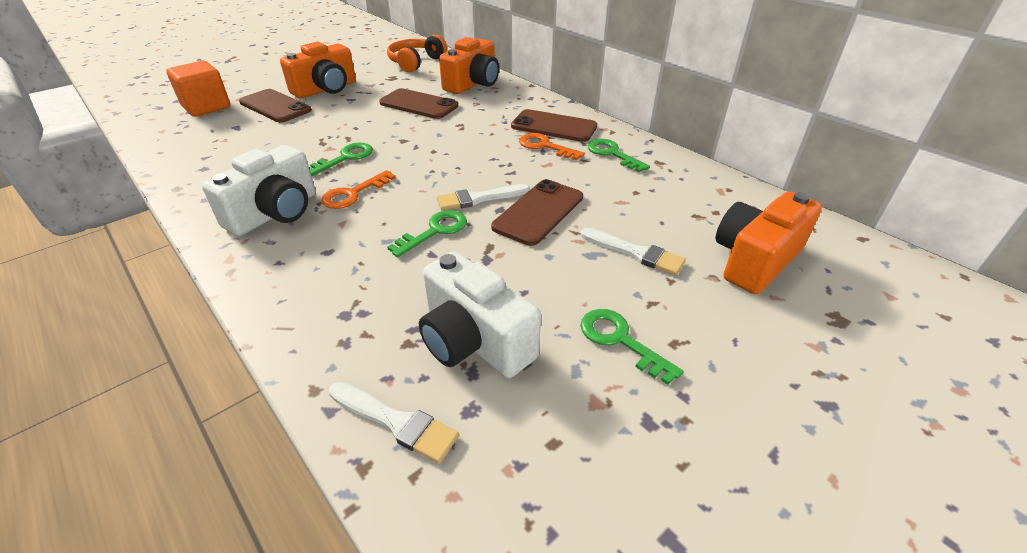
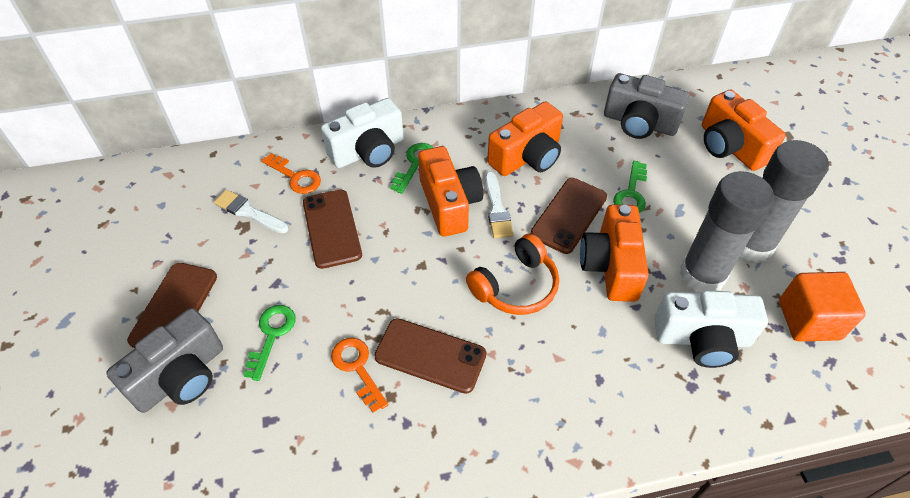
green key: 4 -> 3
grey camera: 0 -> 2
grey glue stick: 0 -> 2
orange camera: 3 -> 4
white brush: 3 -> 2

